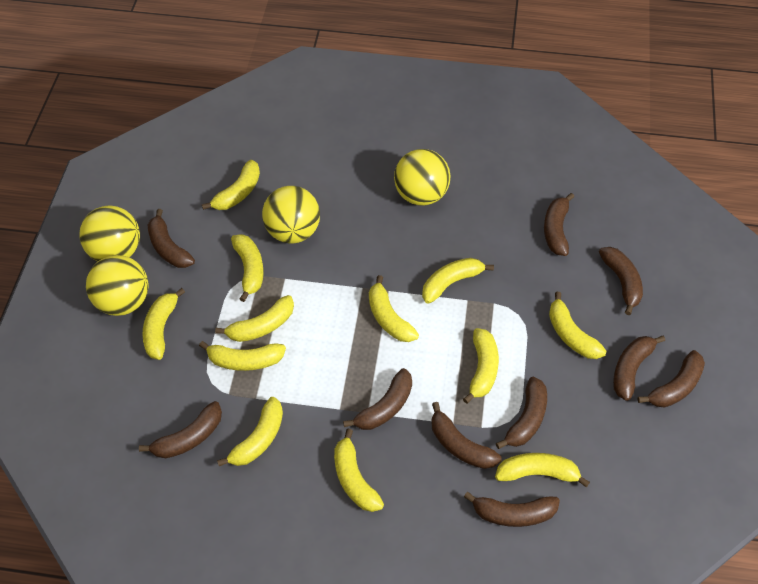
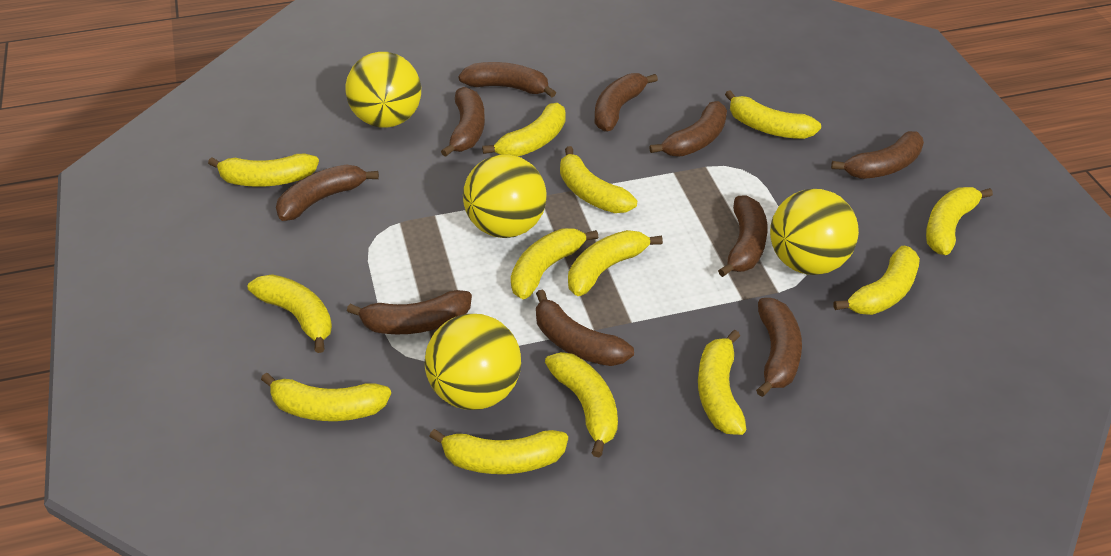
yellow banana: 12 -> 13

